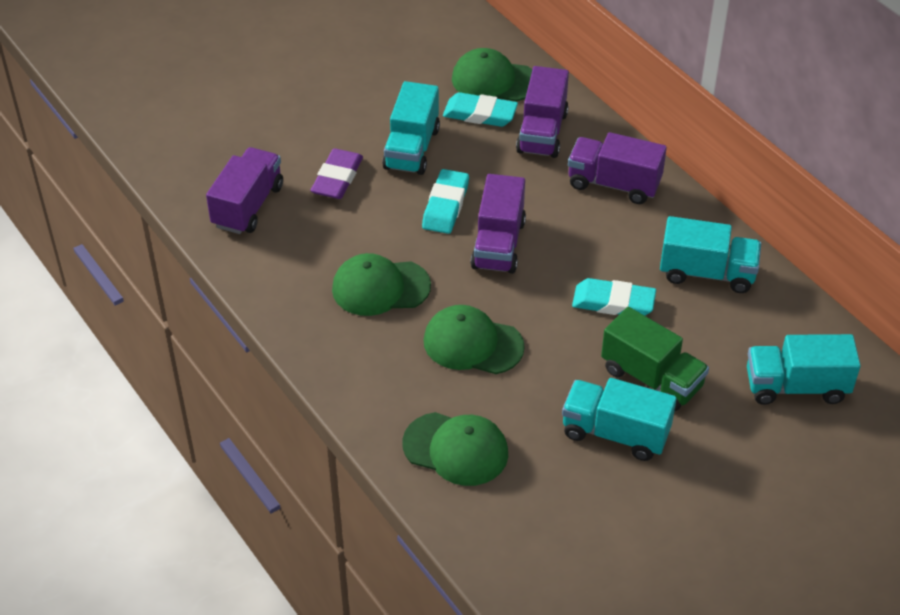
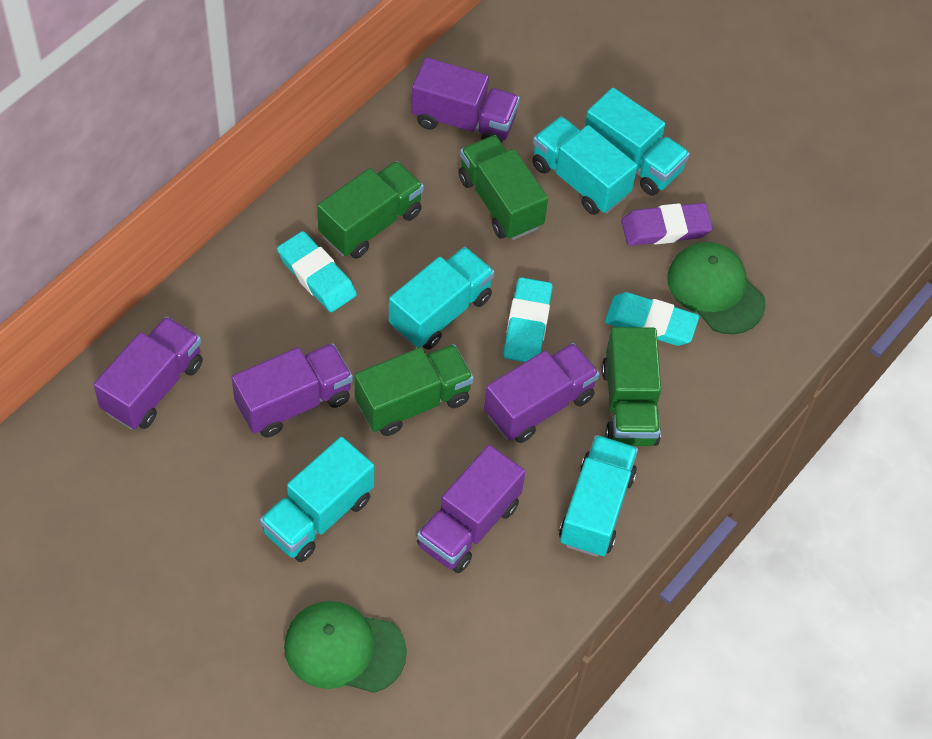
green cap: 4 -> 2
green truck: 1 -> 4
purple truck: 4 -> 5
turquoise truck: 4 -> 5

